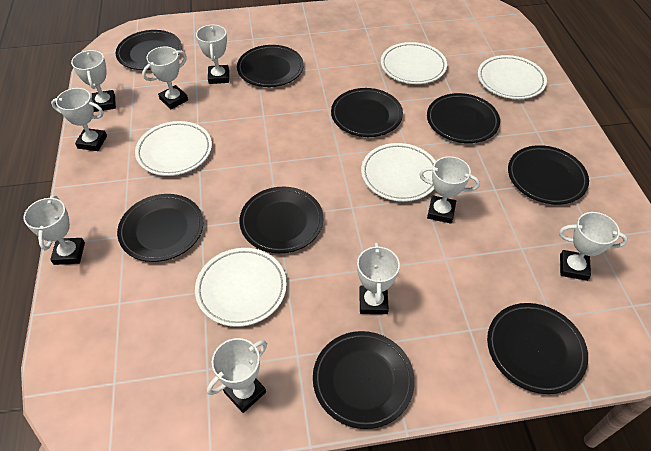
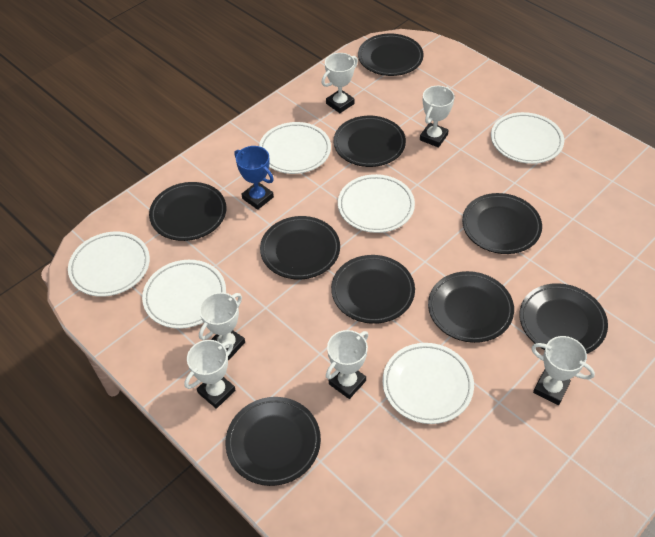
blue trophy: 0 -> 1
white plate: 5 -> 6
white trophy: 9 -> 6

